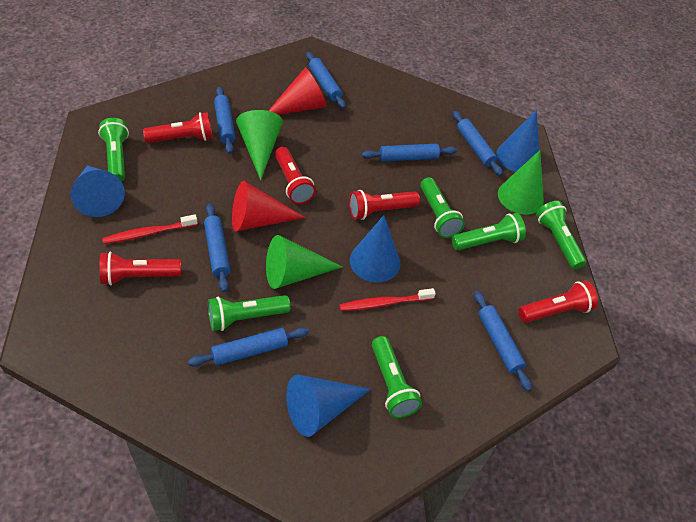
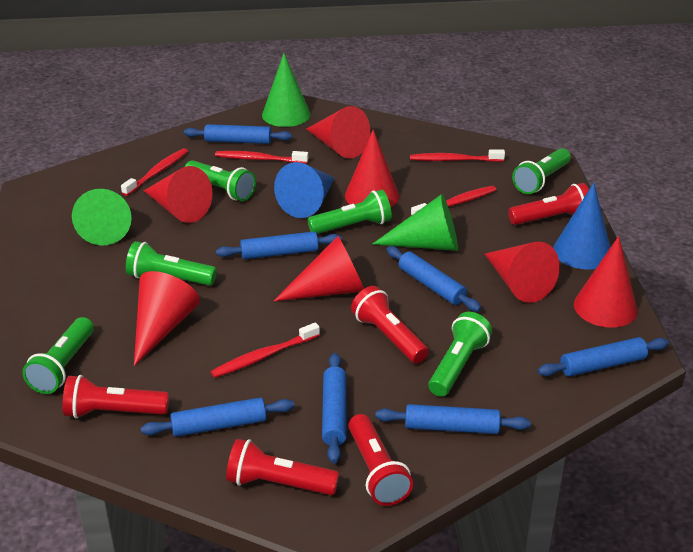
blue cone: 4 -> 2
red cone: 2 -> 7
red toothbrush: 2 -> 5

